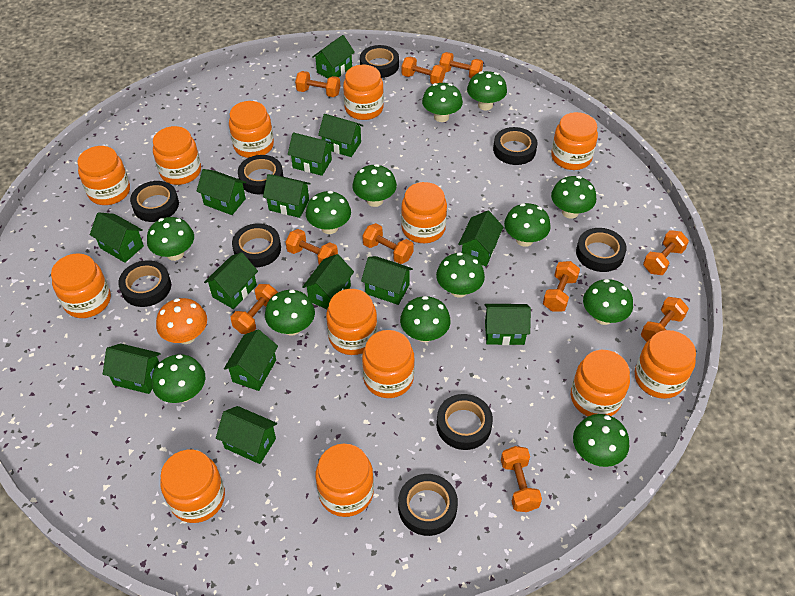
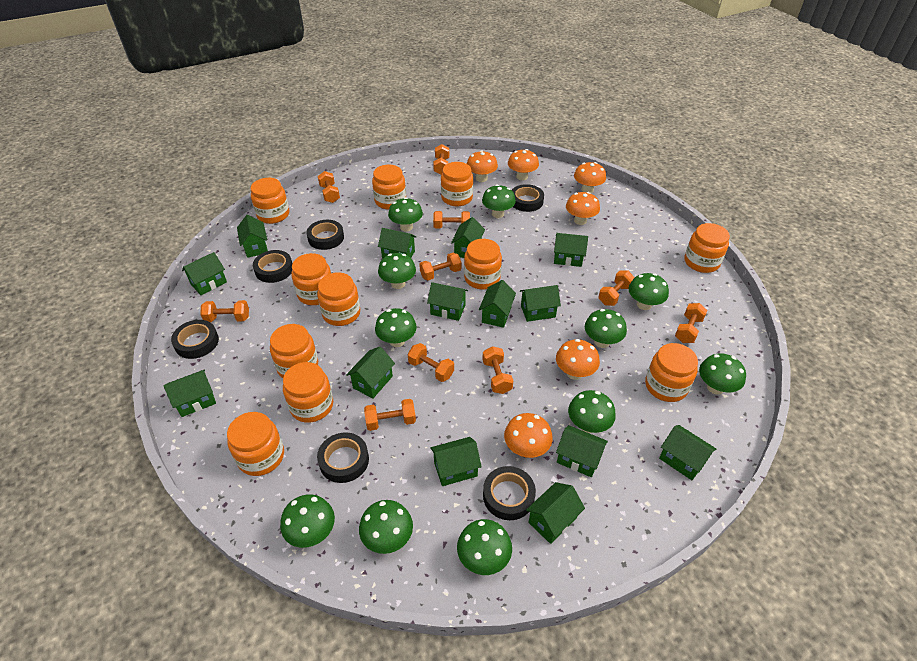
black tape: 9 -> 6
green mushroom: 13 -> 11
orange jar: 13 -> 11
orange mushroom: 1 -> 6

